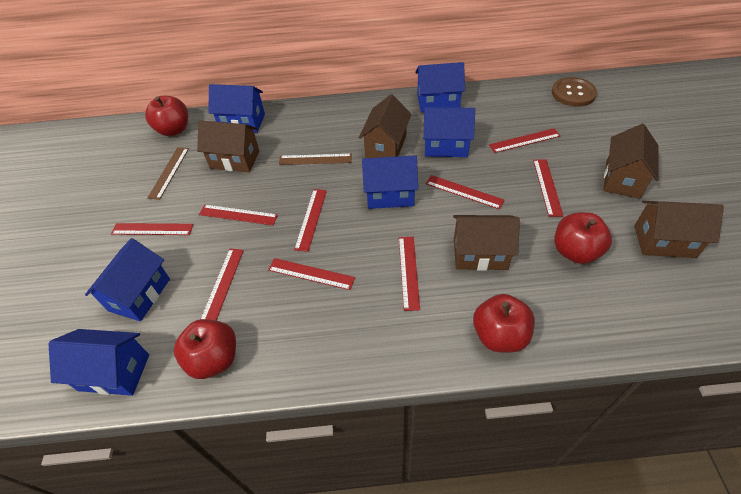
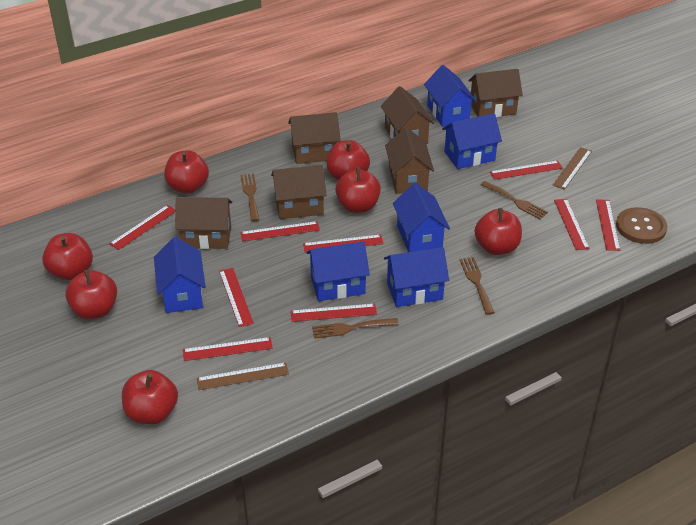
brown fork: 0 -> 4
brown house: 5 -> 6
red apple: 4 -> 7

